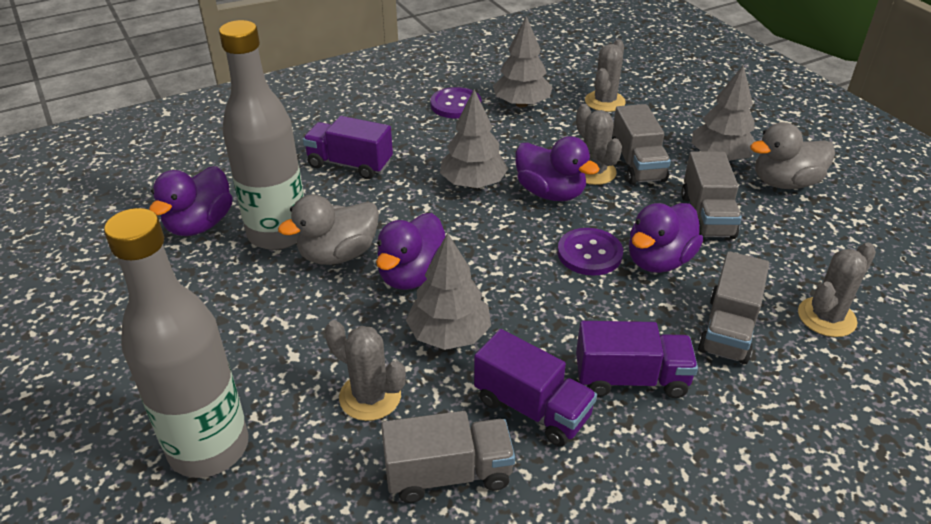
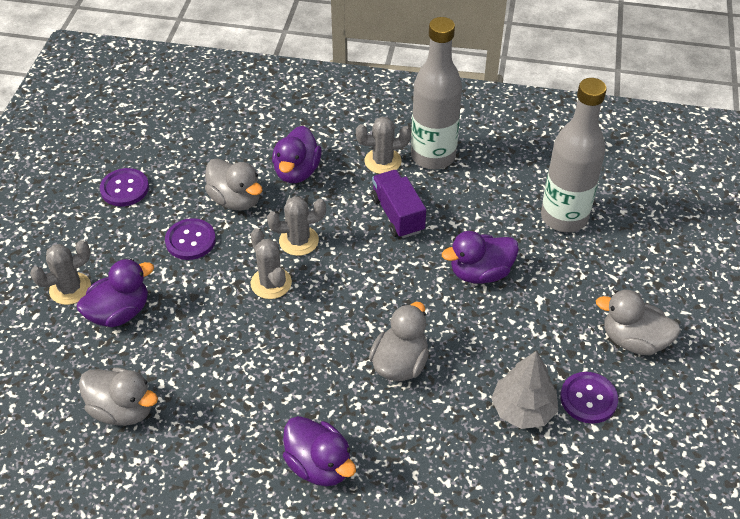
grey duck: 2 -> 4
grey tree: 4 -> 1
grey truck: 4 -> 0
purple button: 2 -> 3
purple truck: 3 -> 1

